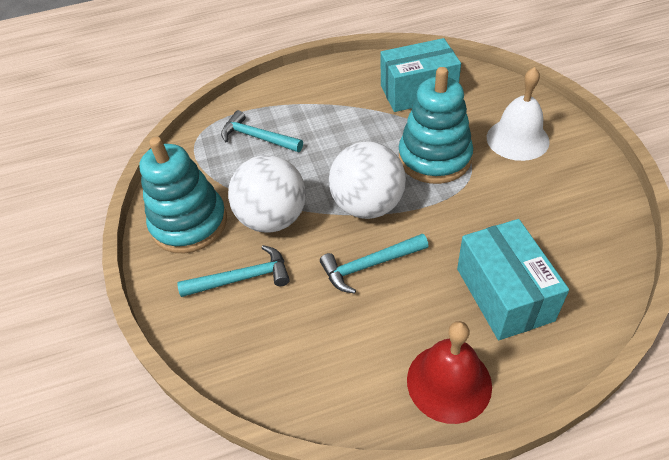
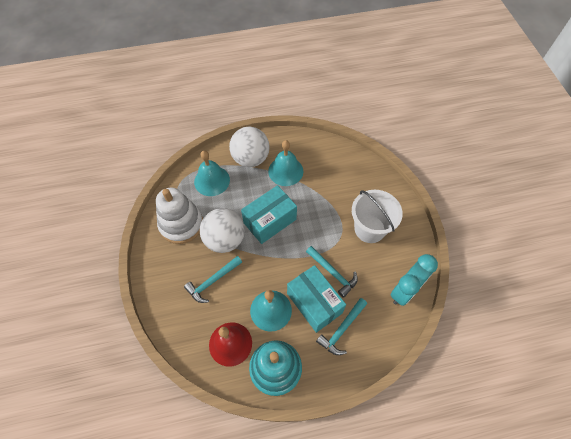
turquoise bell: 0 -> 3
turquoise clock: 0 -> 1
turquoise stacking toy: 2 -> 1
white bell: 1 -> 0
white bucket: 0 -> 1
white stacking toy: 0 -> 1

